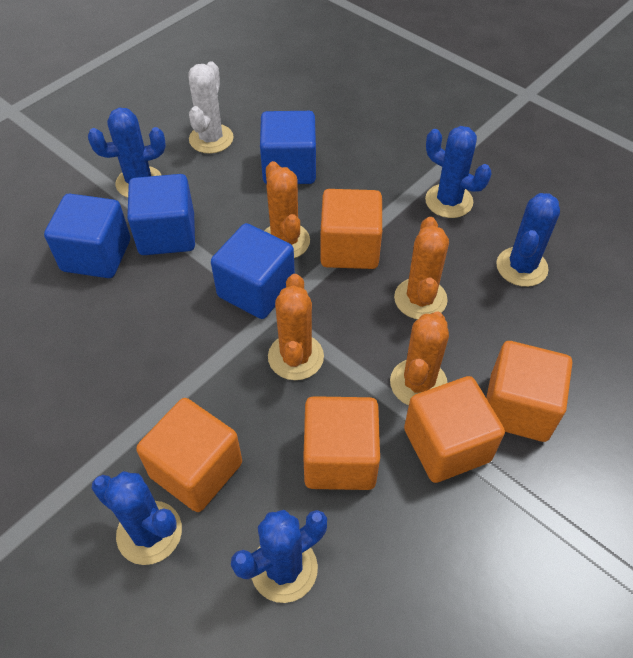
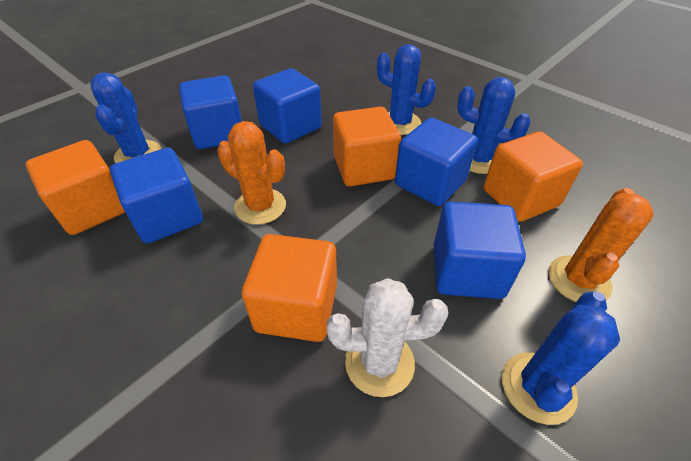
blue cactus: 5 -> 4
blue cube: 4 -> 5
orange cactus: 4 -> 2
orange cube: 5 -> 4

